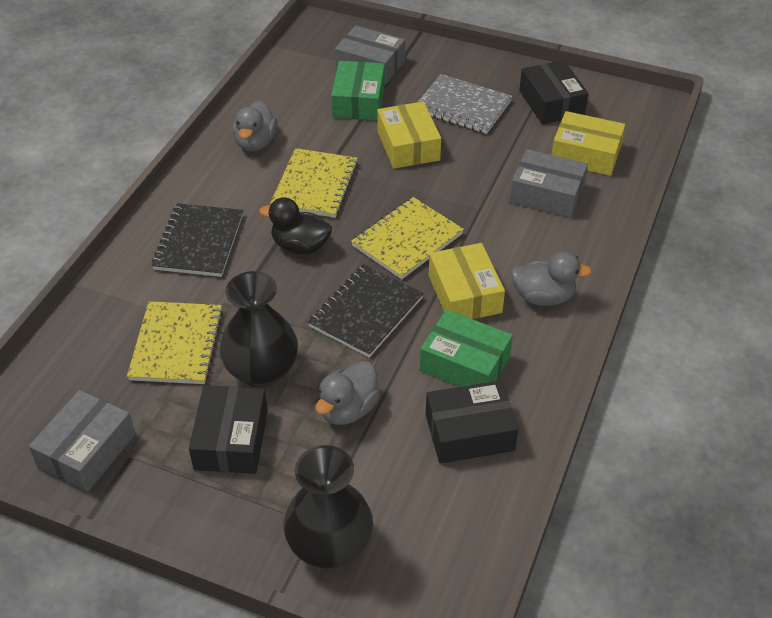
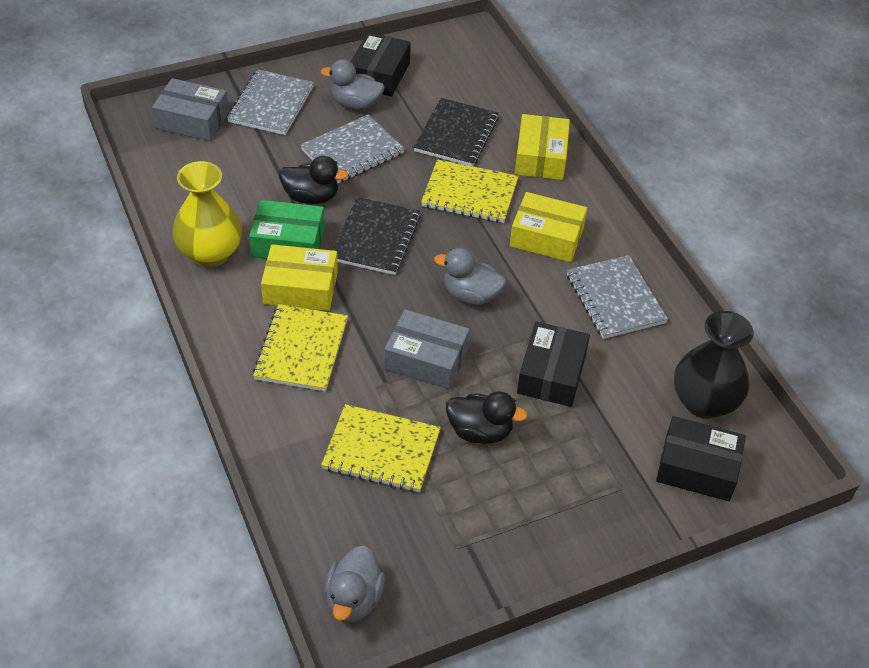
black duck: 1 -> 2
black vase: 2 -> 1
green box: 2 -> 1
grey box: 3 -> 2
grey notebook: 1 -> 3
yellow vase: 0 -> 1

